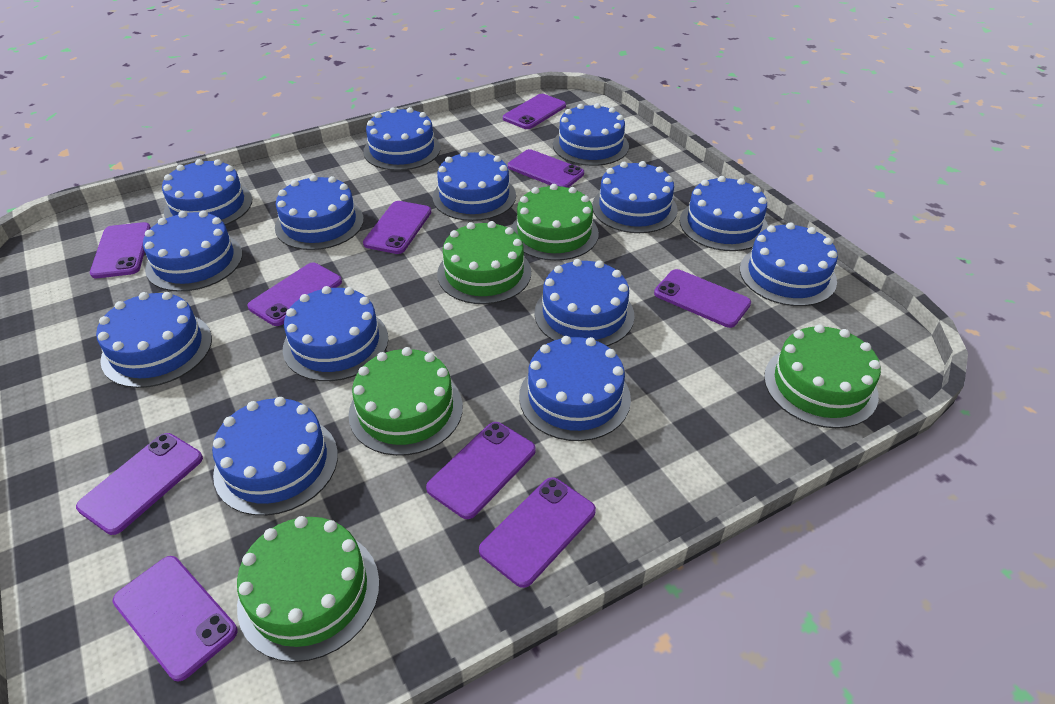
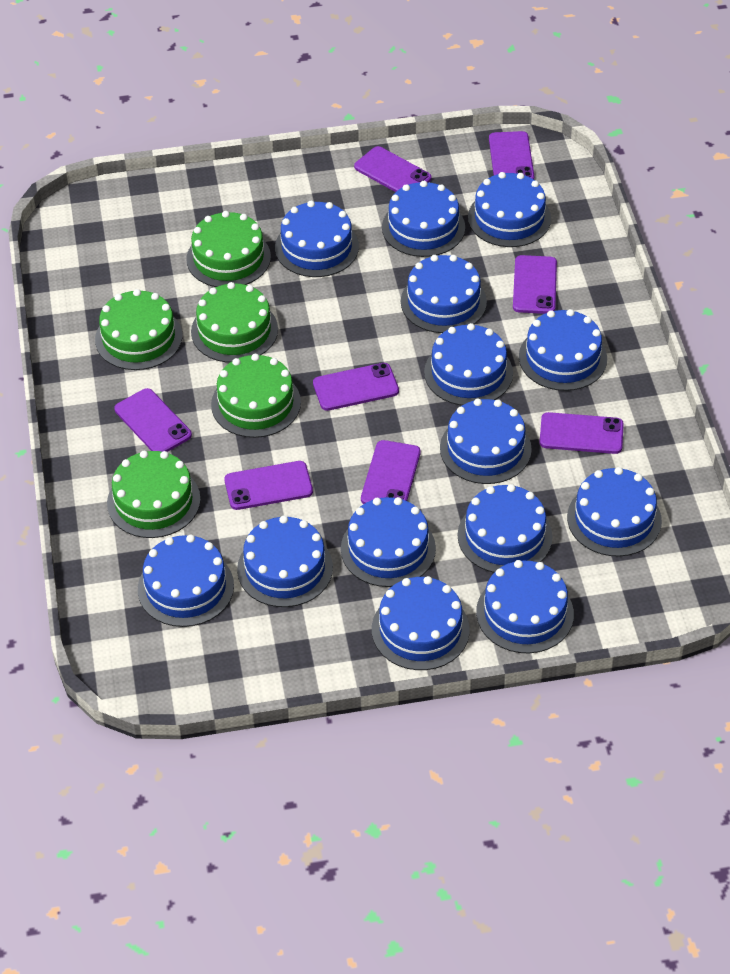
purple phone: 10 -> 8

